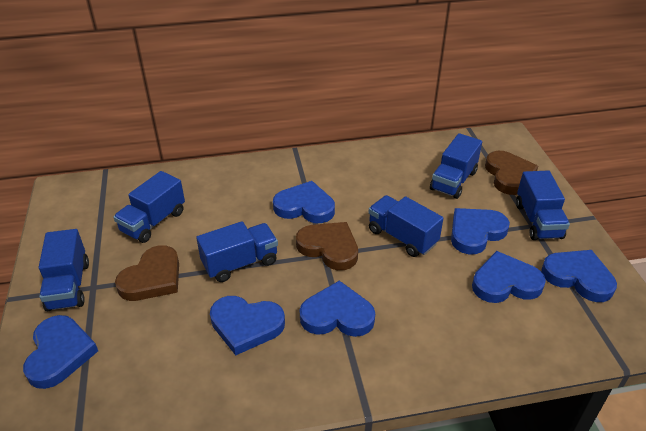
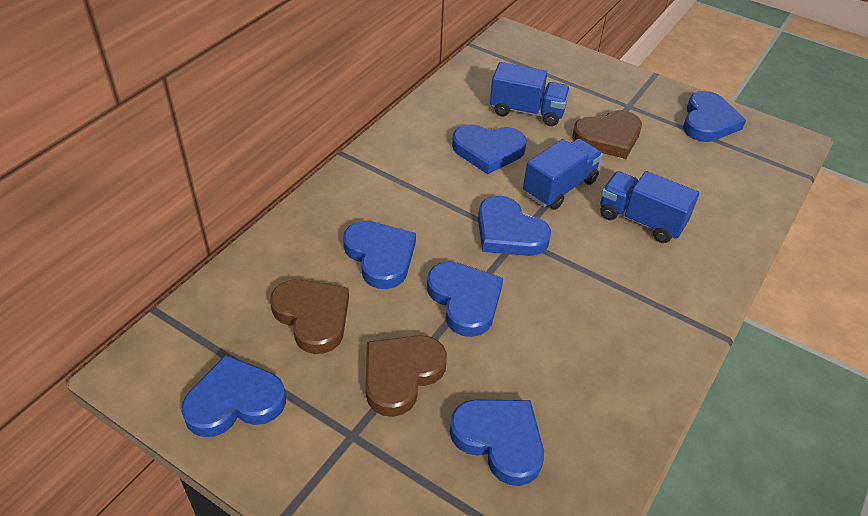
blue truck: 6 -> 3

